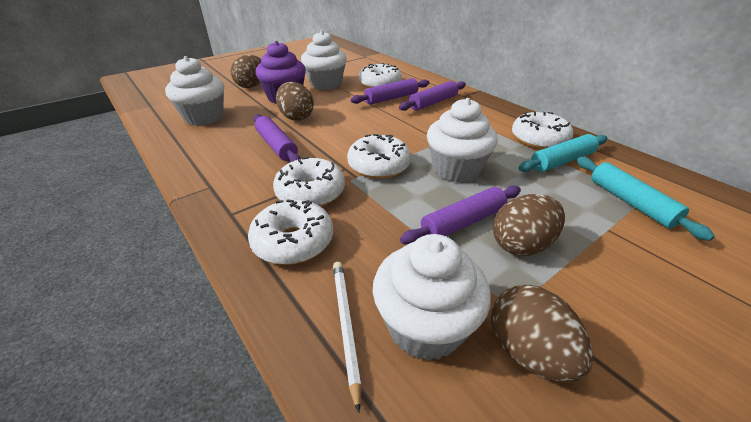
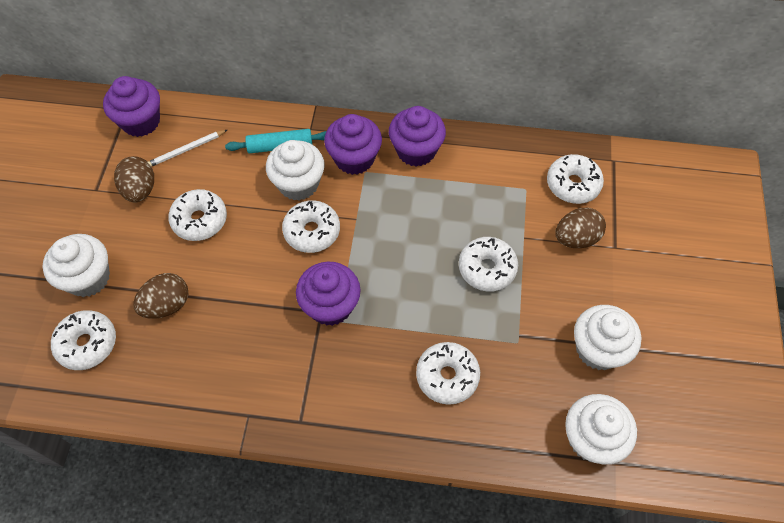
brown egg: 4 -> 3
purple cupcake: 1 -> 4
purple rolling pin: 4 -> 0
turquoise rolling pin: 2 -> 1
white donut: 5 -> 6

